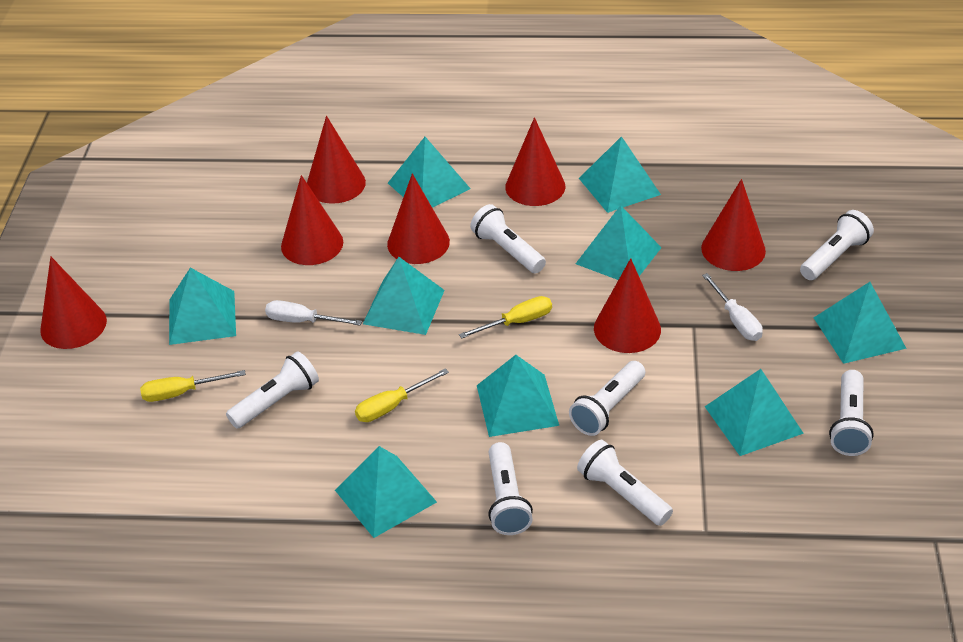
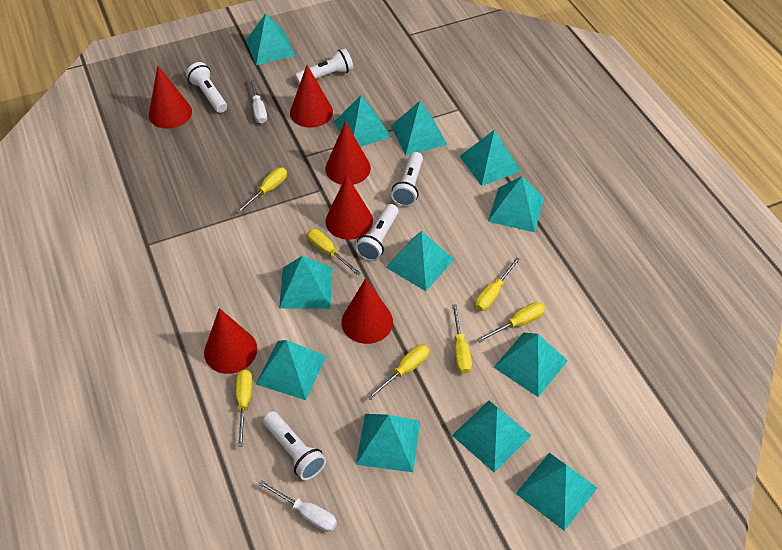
red cone: 7 -> 6
turquoise pyramid: 9 -> 12
white flashlight: 7 -> 5
yellow screwdriver: 3 -> 7

